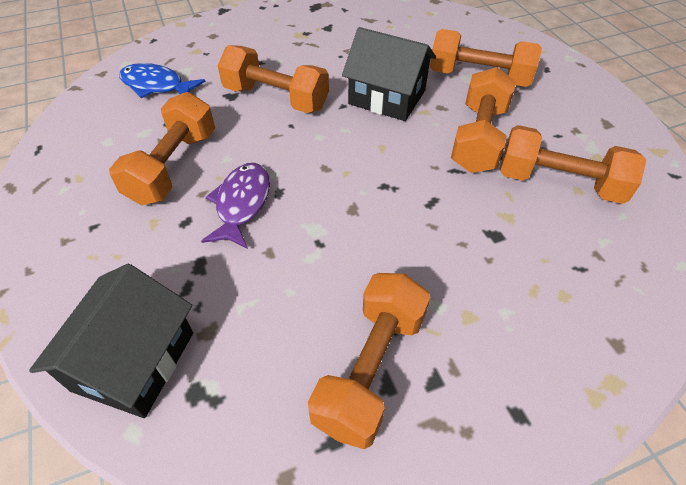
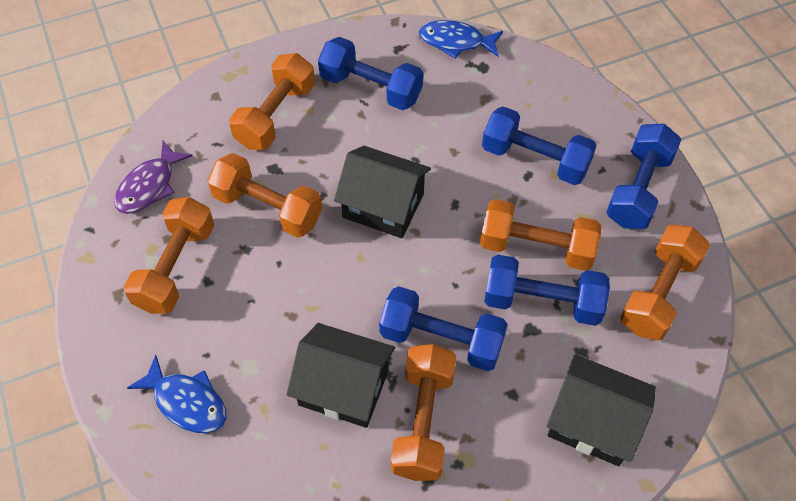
black house: 2 -> 3
blue dumbbell: 0 -> 5
blue fish: 1 -> 2

